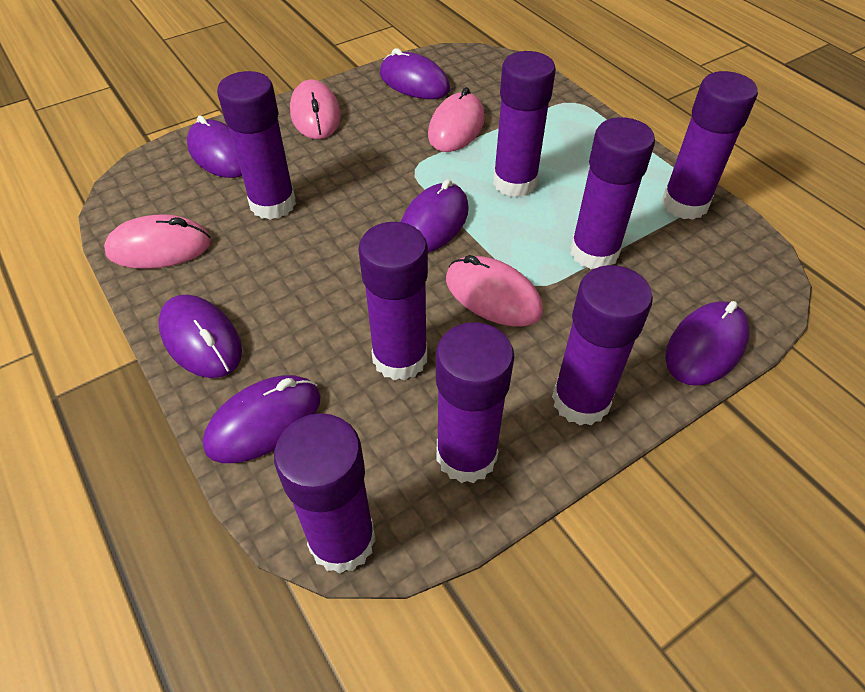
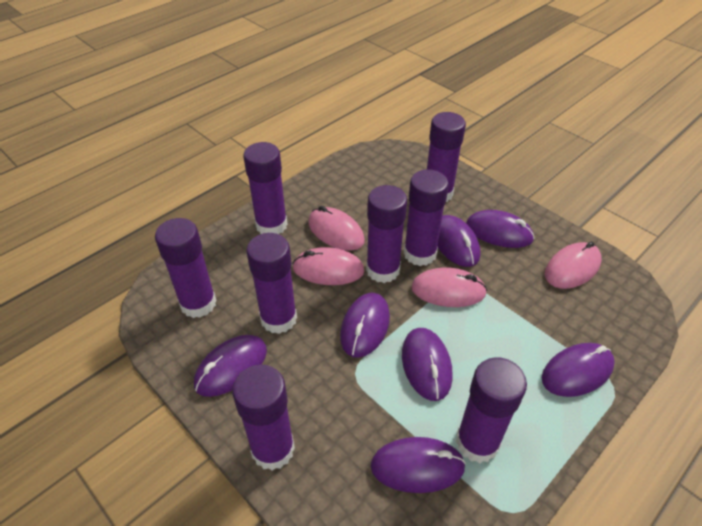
purple mouse: 6 -> 7

